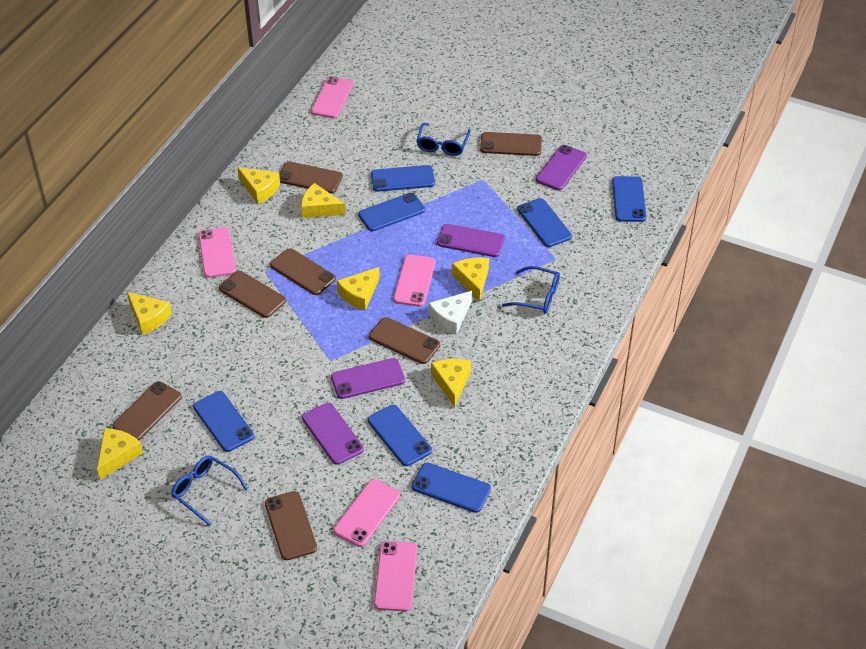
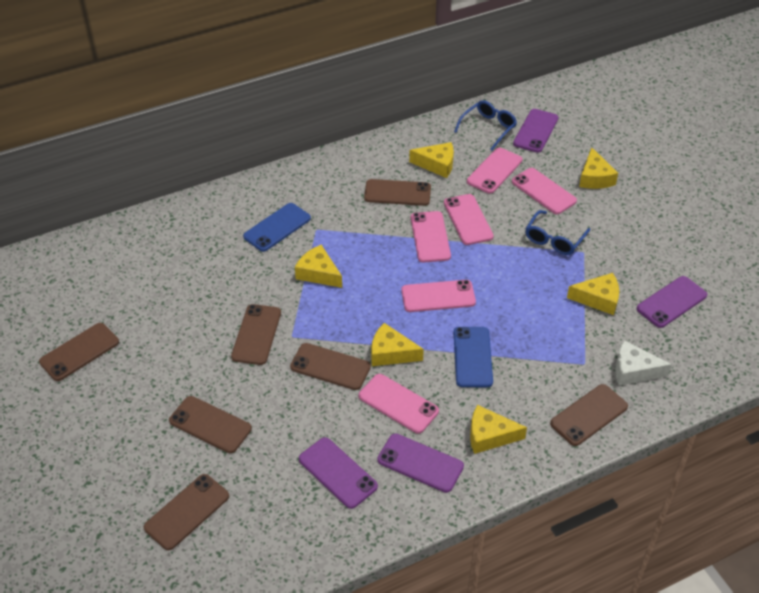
blue glasses: 3 -> 2
blue phone: 7 -> 2
pink phone: 5 -> 6
yellow cheese: 7 -> 6

